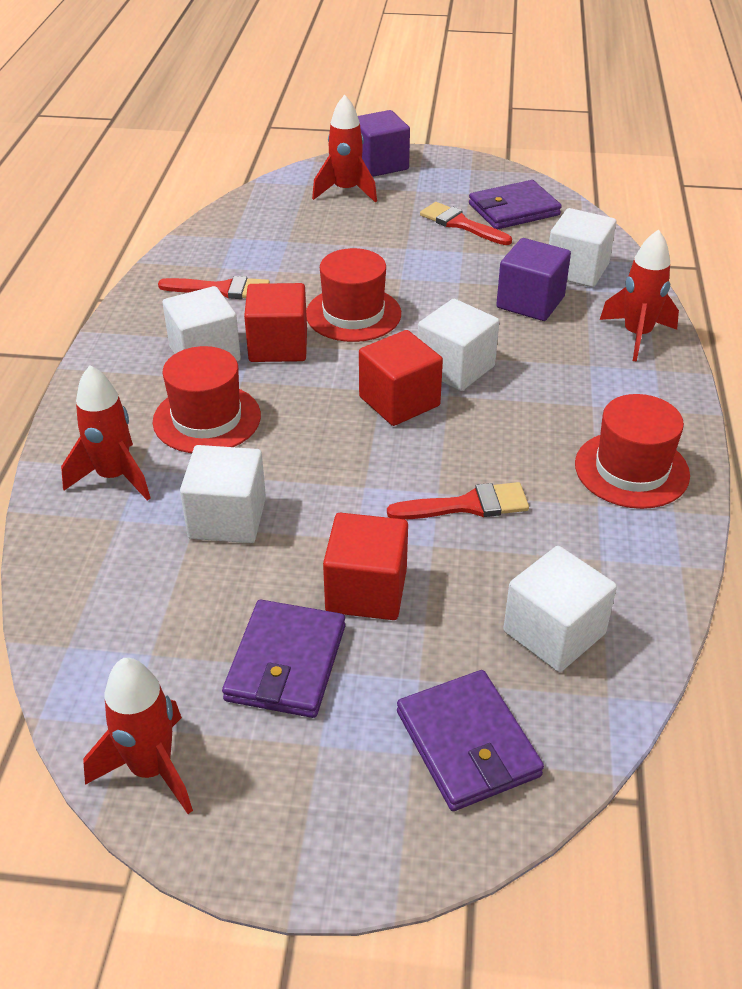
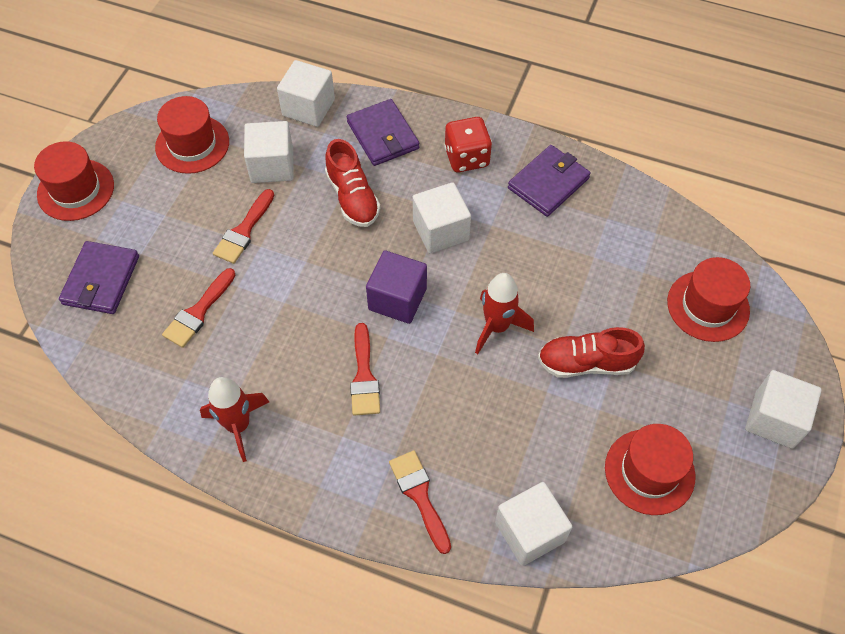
purple cube: 2 -> 1
red brush: 3 -> 4
red cube: 3 -> 0
red dice: 0 -> 1
red hat: 3 -> 4
red rocket: 4 -> 2
red shoe: 0 -> 2

